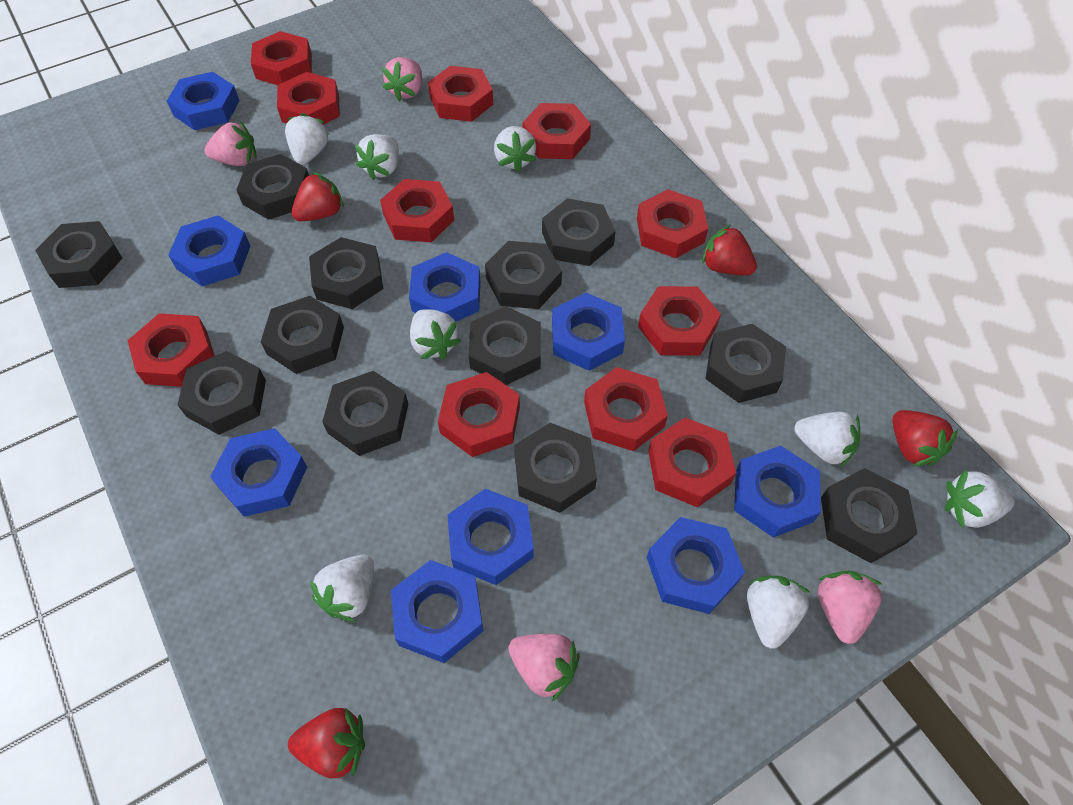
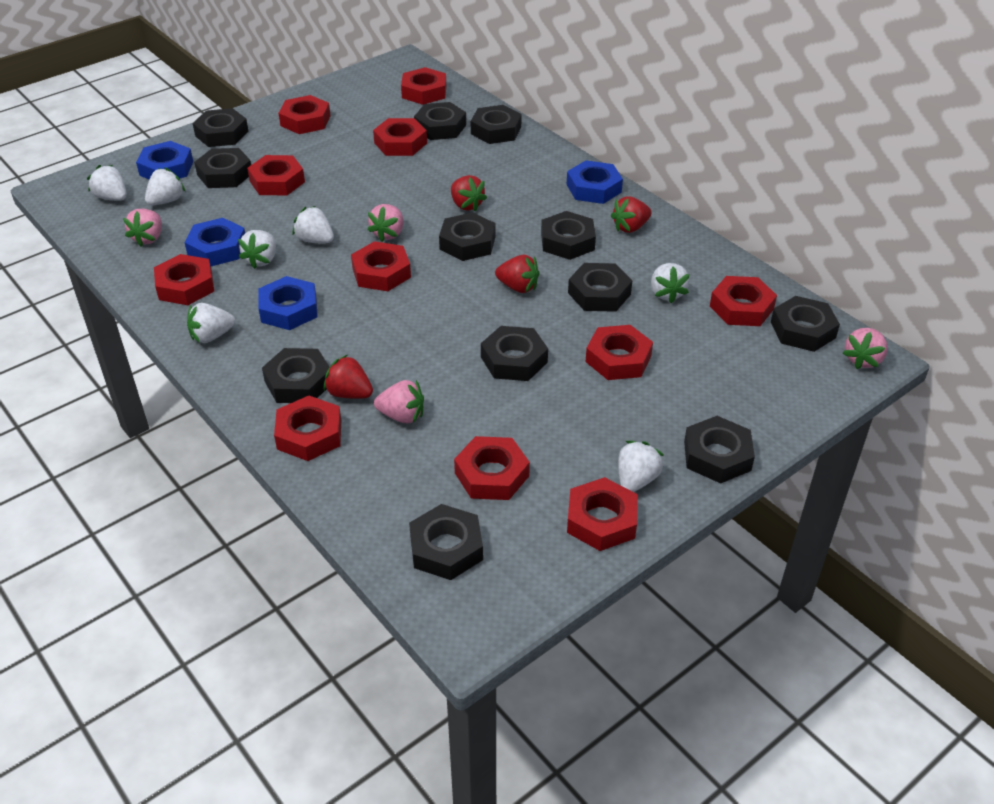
blue nut: 9 -> 4
white strawberry: 8 -> 7

